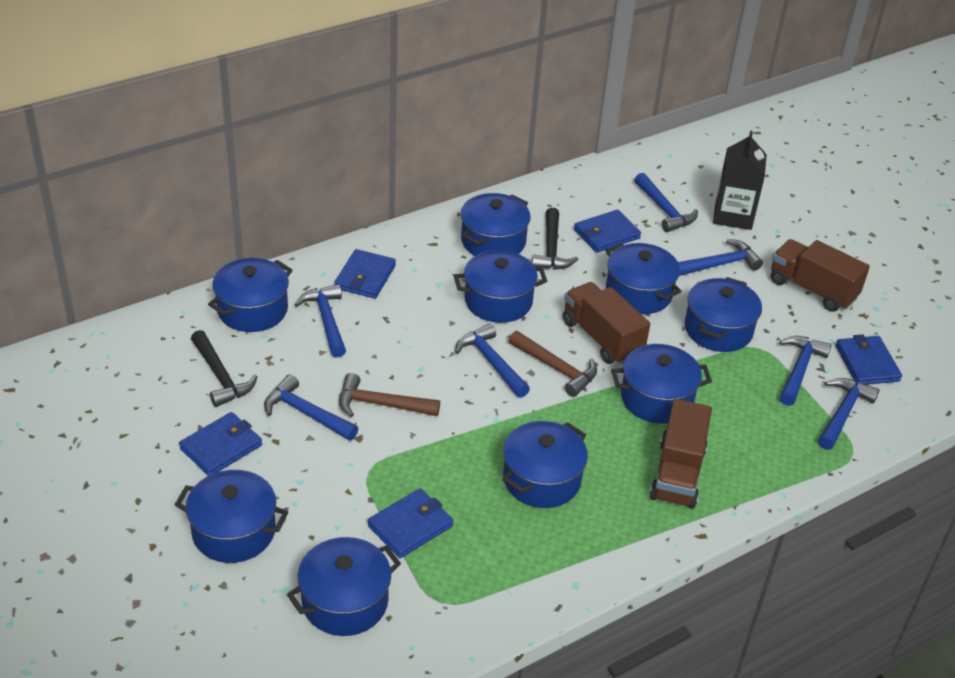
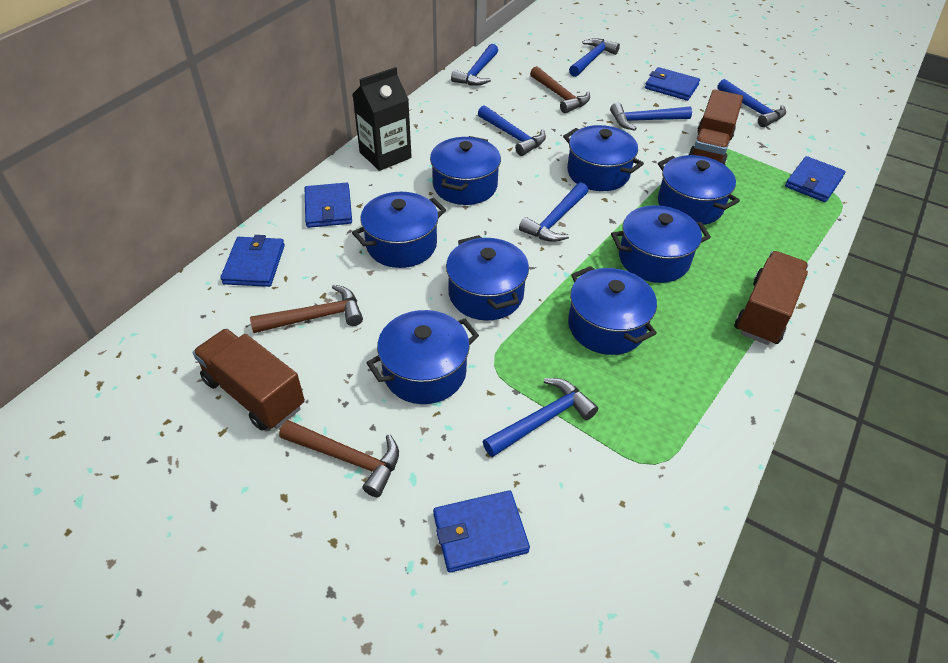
black hammer: 2 -> 0
blue pot: 9 -> 8
brown hammer: 2 -> 3

